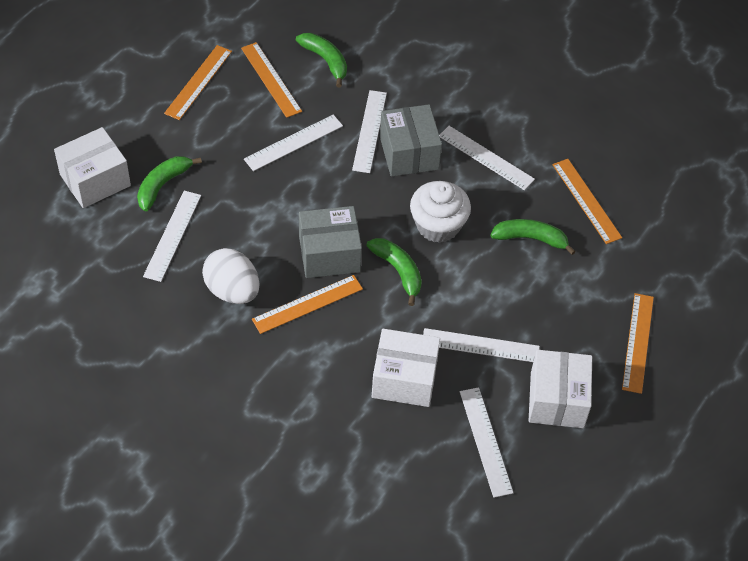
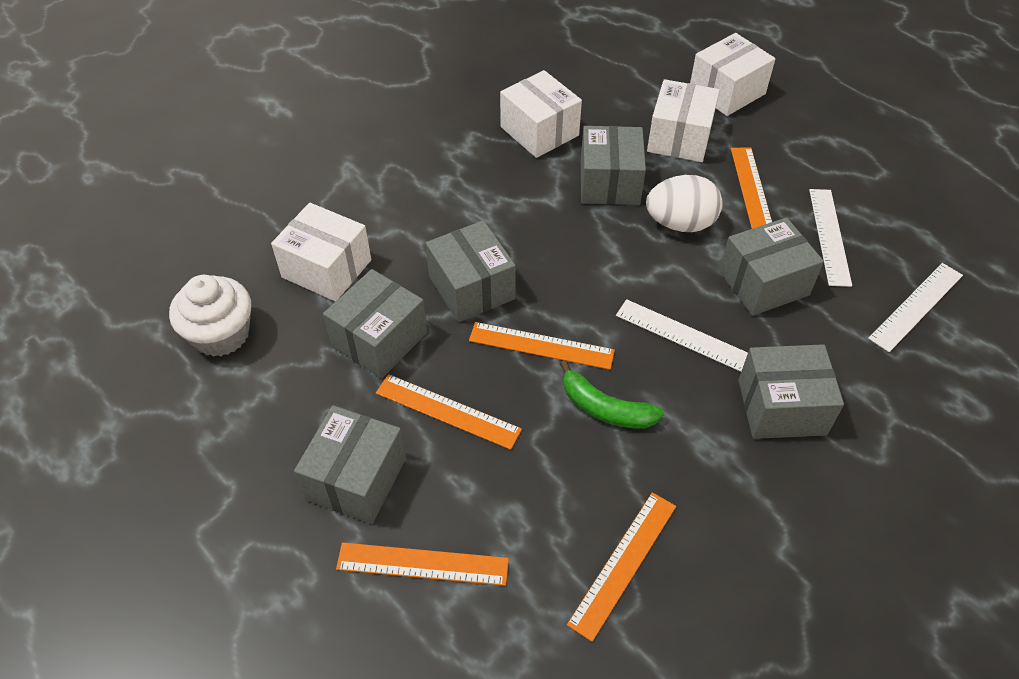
green banana: 4 -> 1
grey box: 2 -> 6
white box: 3 -> 4
white ruler: 6 -> 3

